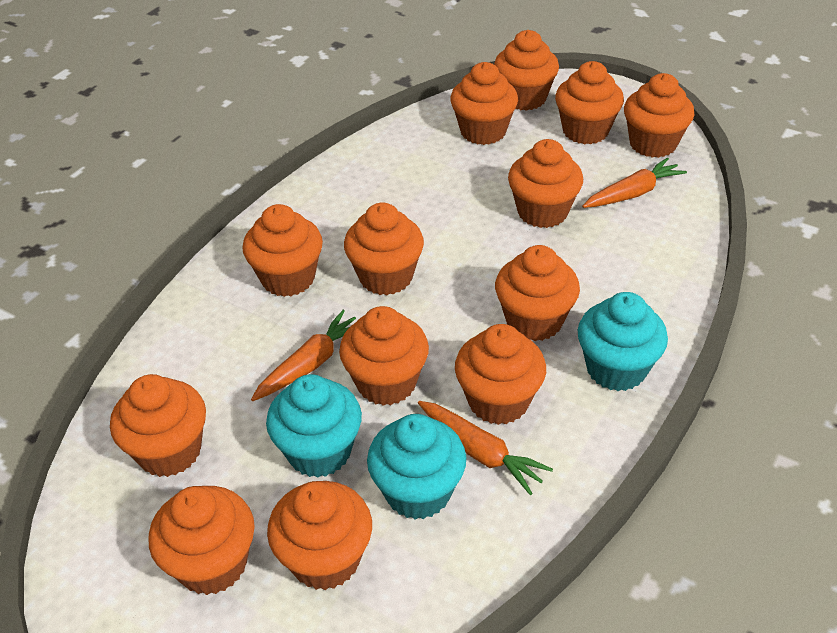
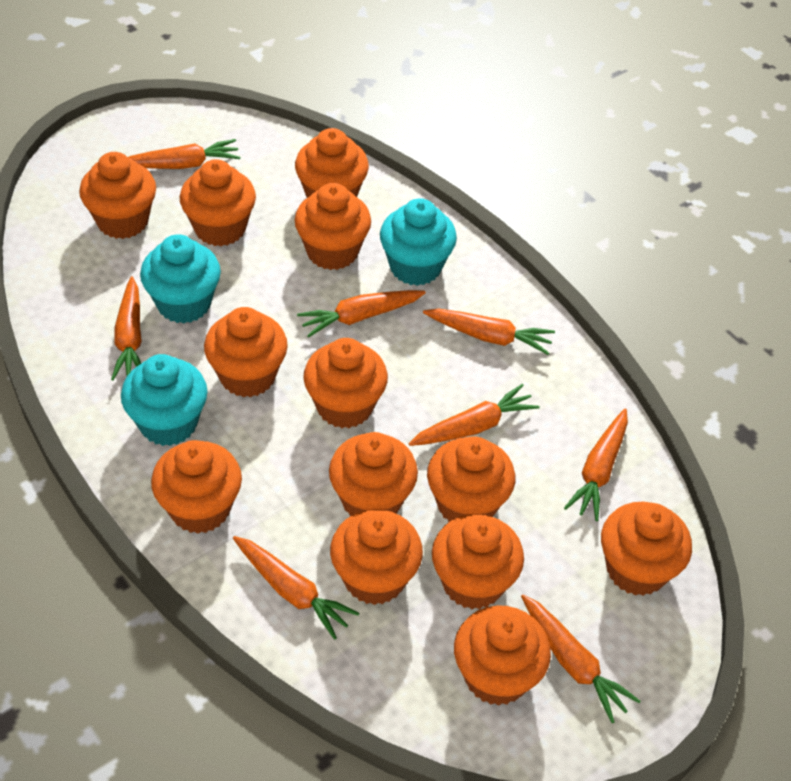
orange carrot: 3 -> 8

